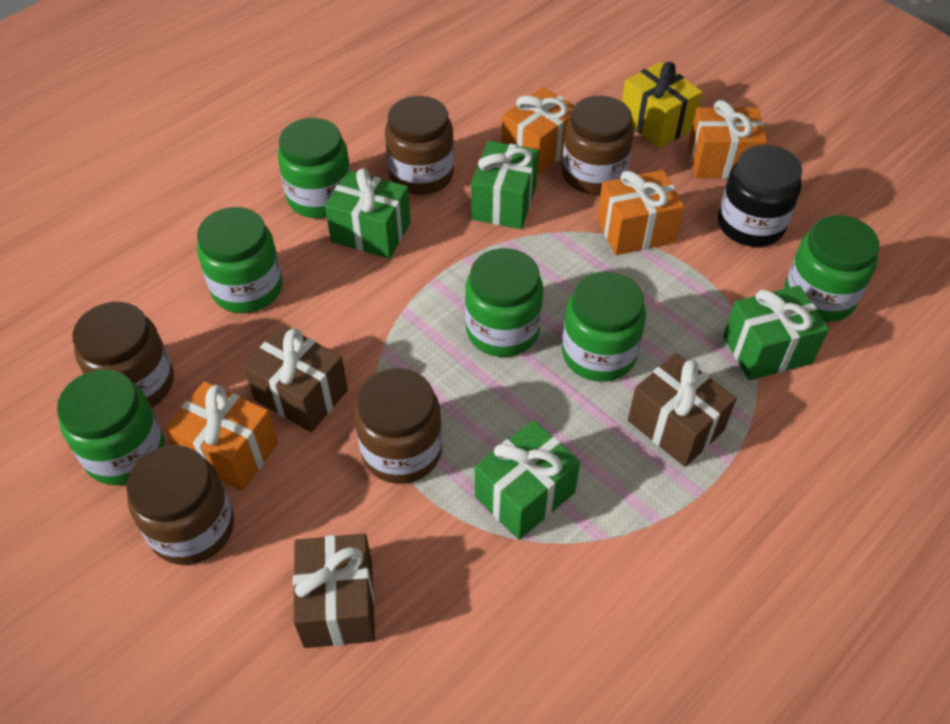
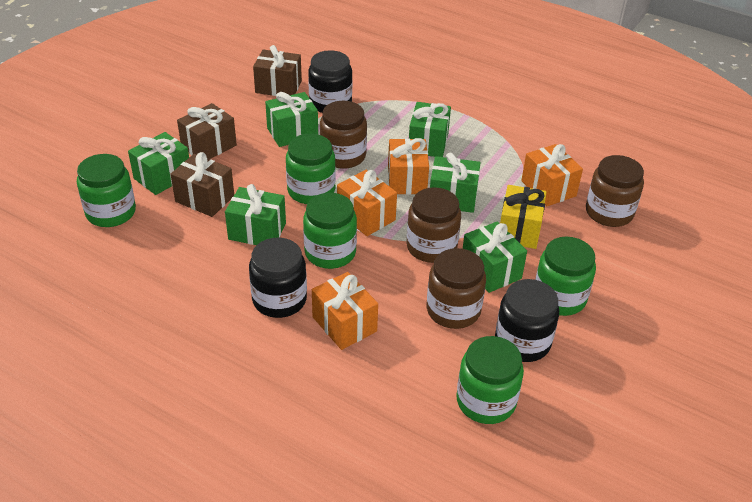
black jar: 1 -> 3
brown jar: 5 -> 4
green gift: 4 -> 6
green jar: 6 -> 5

